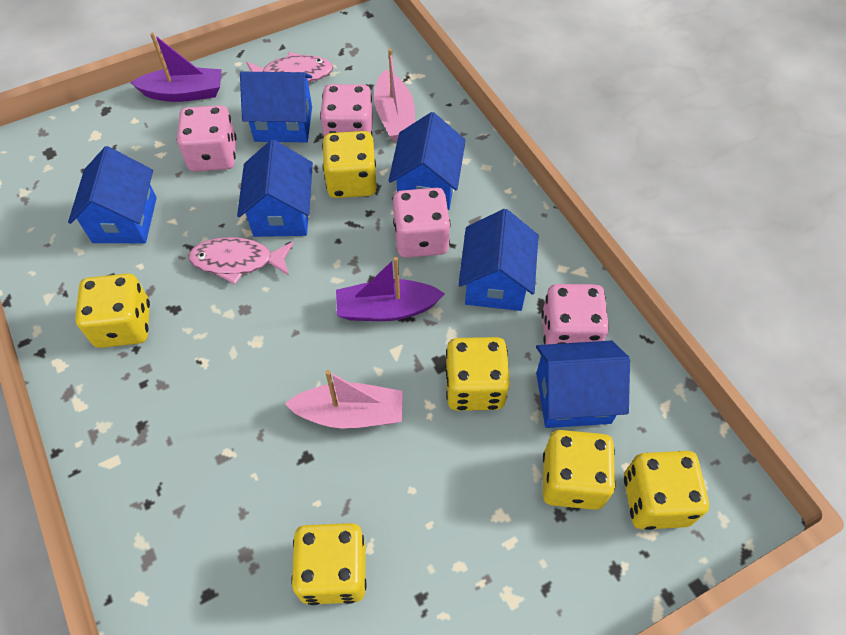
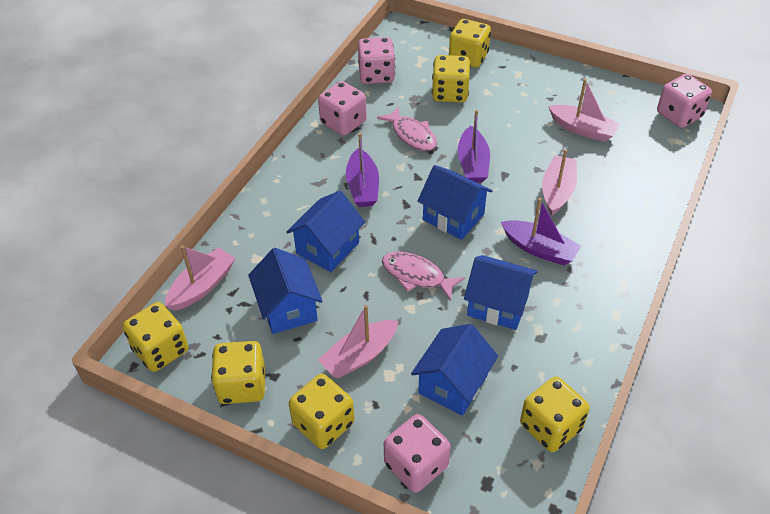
blue house: 6 -> 5
pink boat: 2 -> 4
purple boat: 2 -> 3

